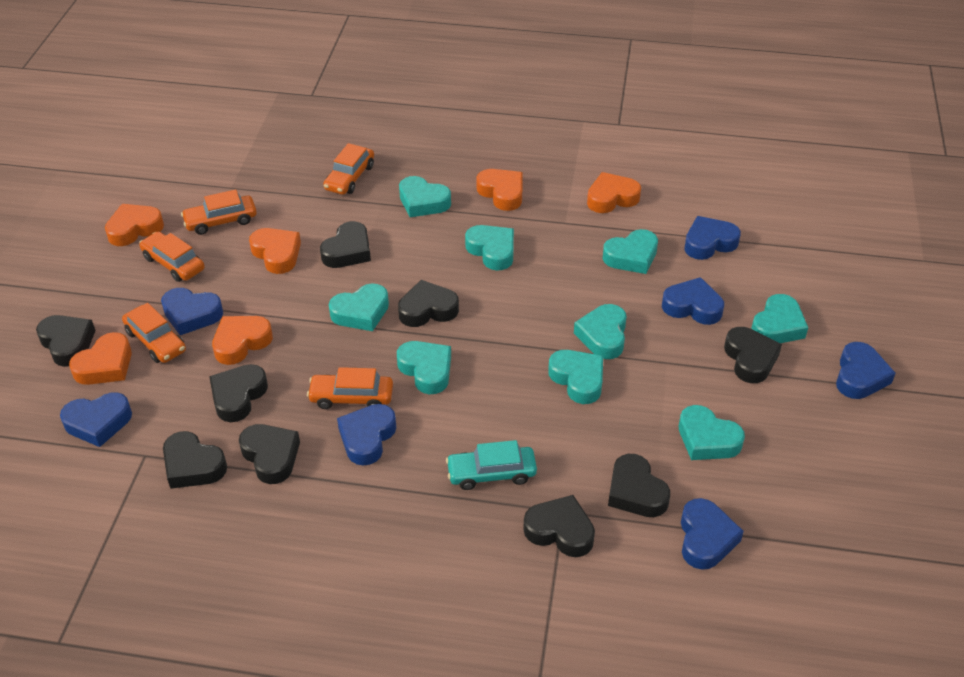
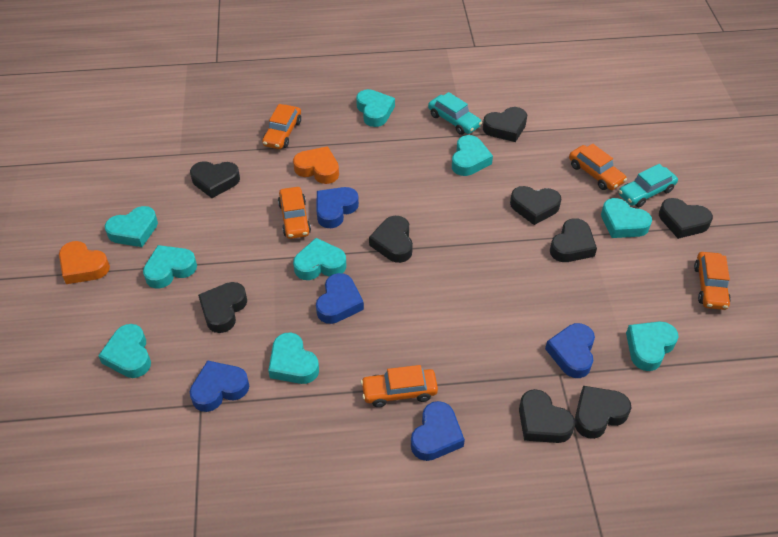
blue heart: 7 -> 5
orange heart: 6 -> 2
turquoise car: 1 -> 2

